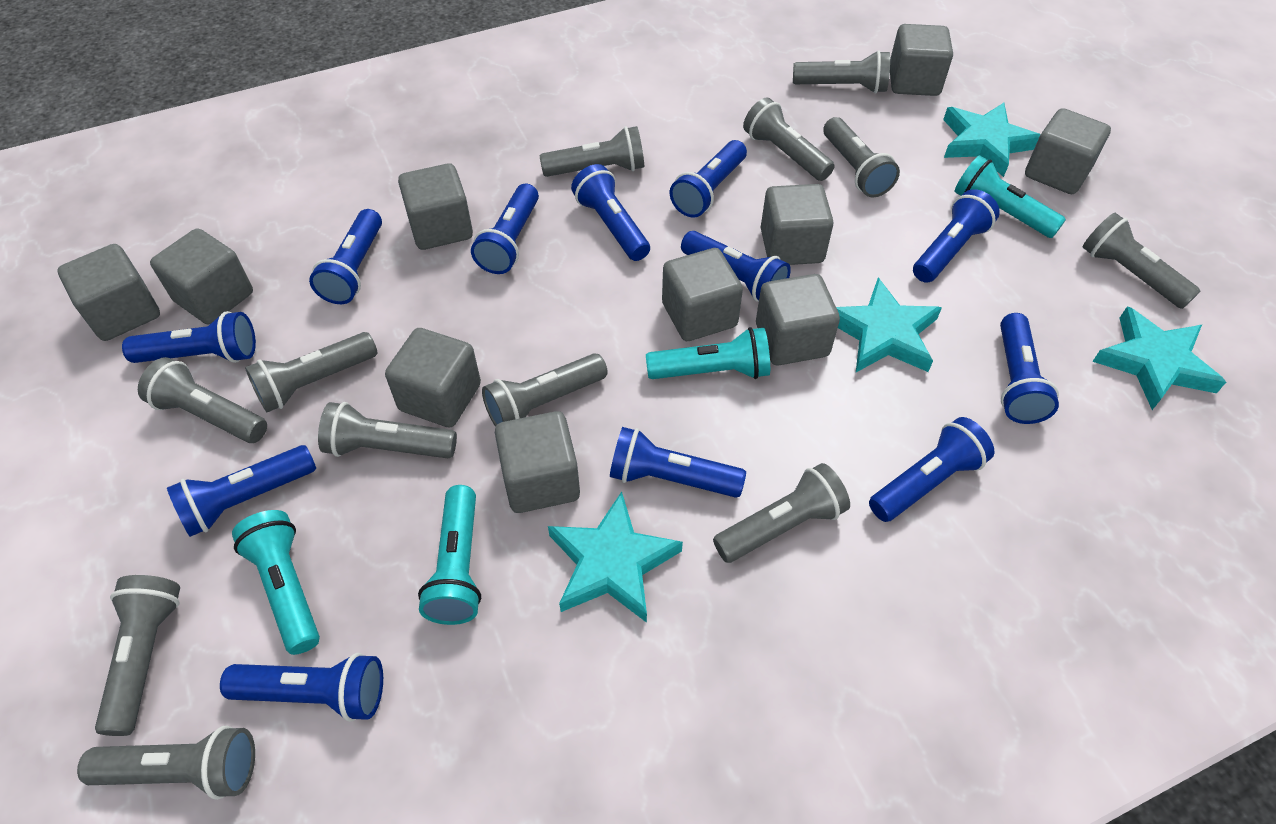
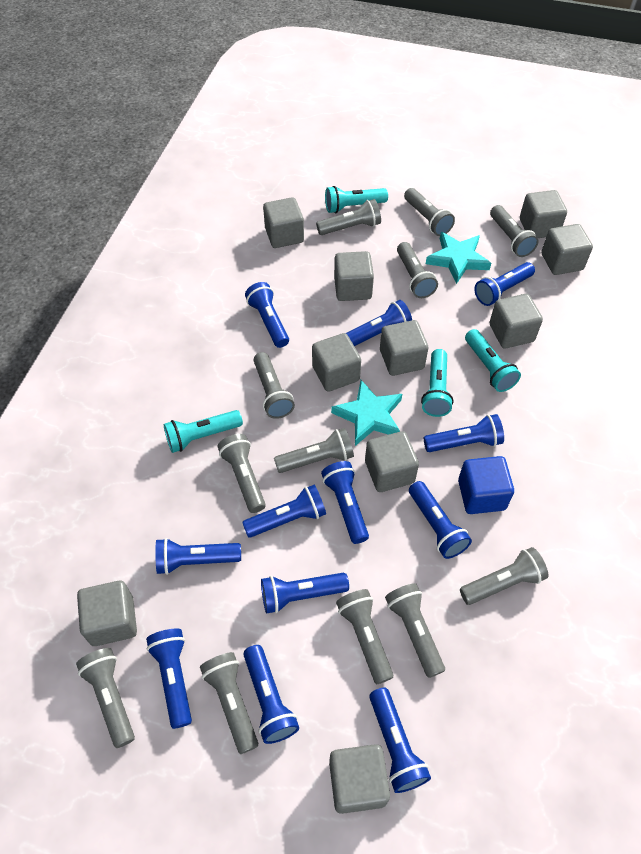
blue cube: 0 -> 1
turquoise star: 4 -> 2

